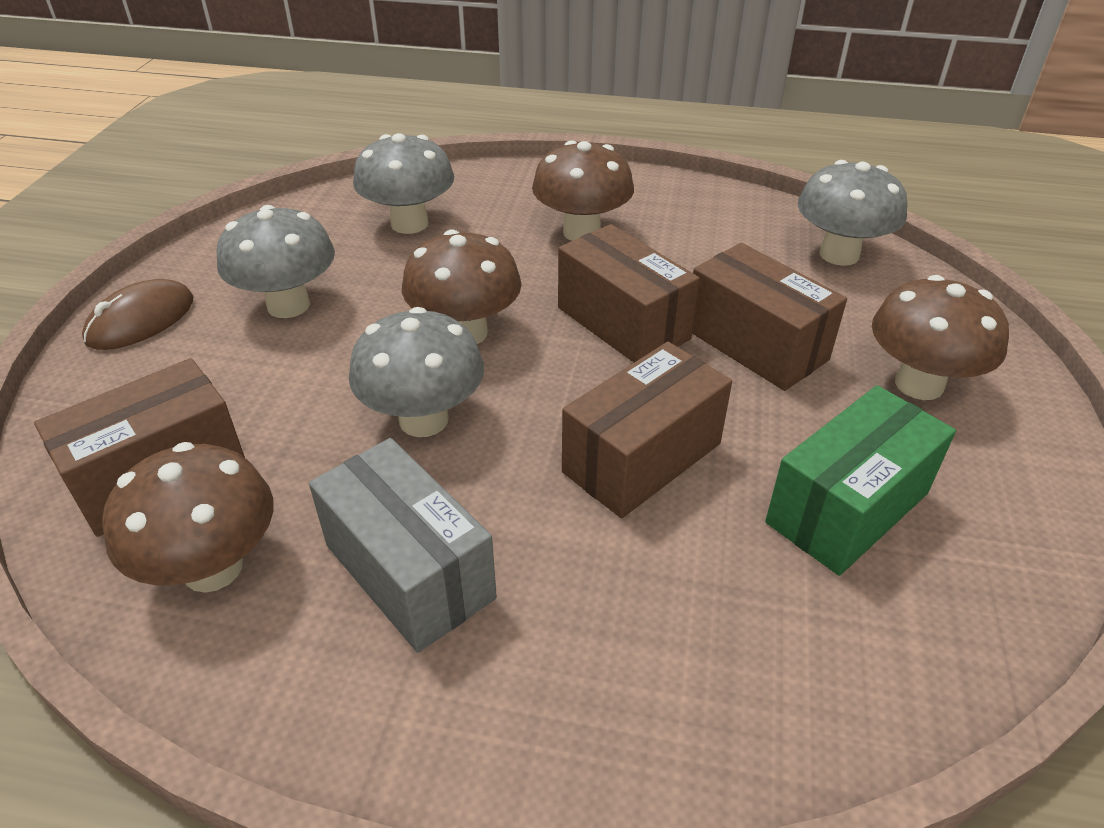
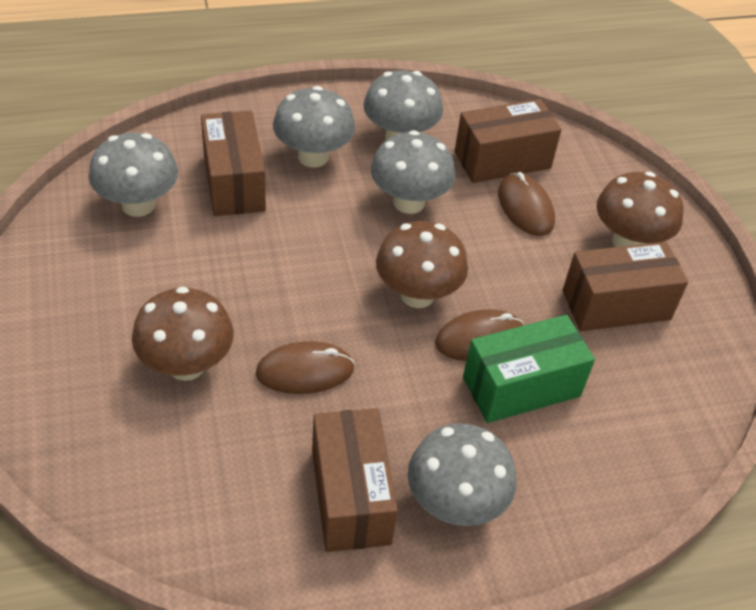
brown mouse: 1 -> 3
brown mushroom: 4 -> 3
grey box: 1 -> 0
grey mushroom: 4 -> 5

